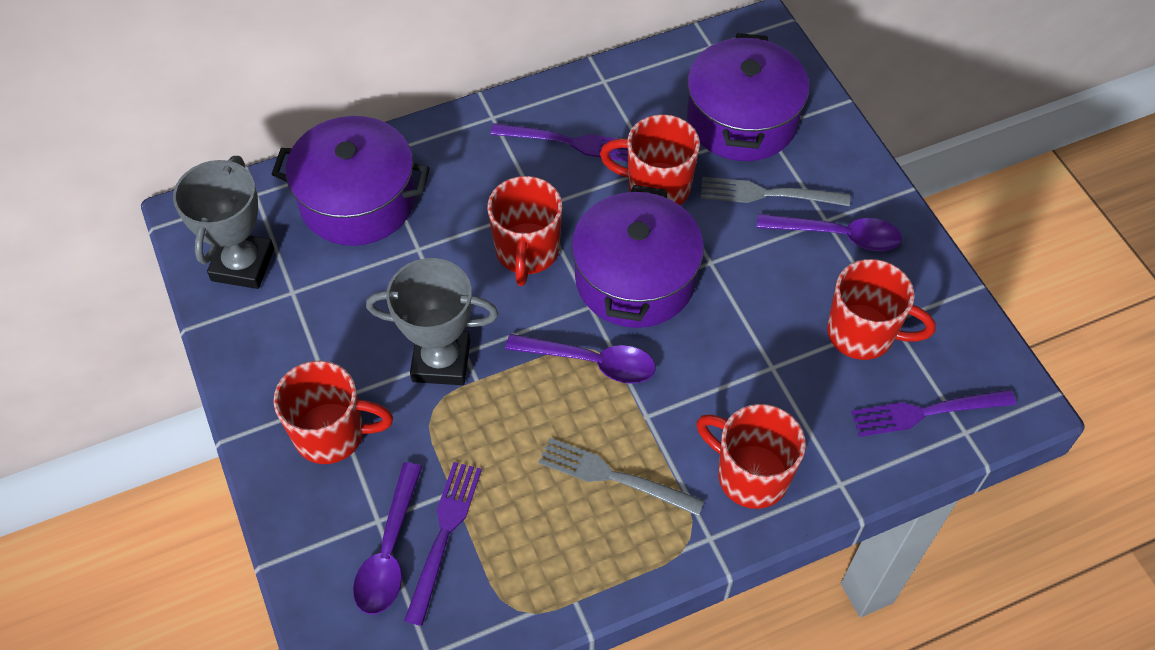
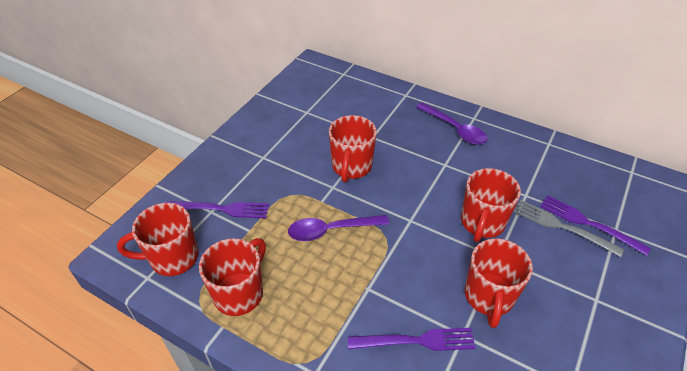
grey fork: 2 -> 1
grey trophy: 2 -> 0
purple pot: 3 -> 0
purple spoon: 3 -> 2

